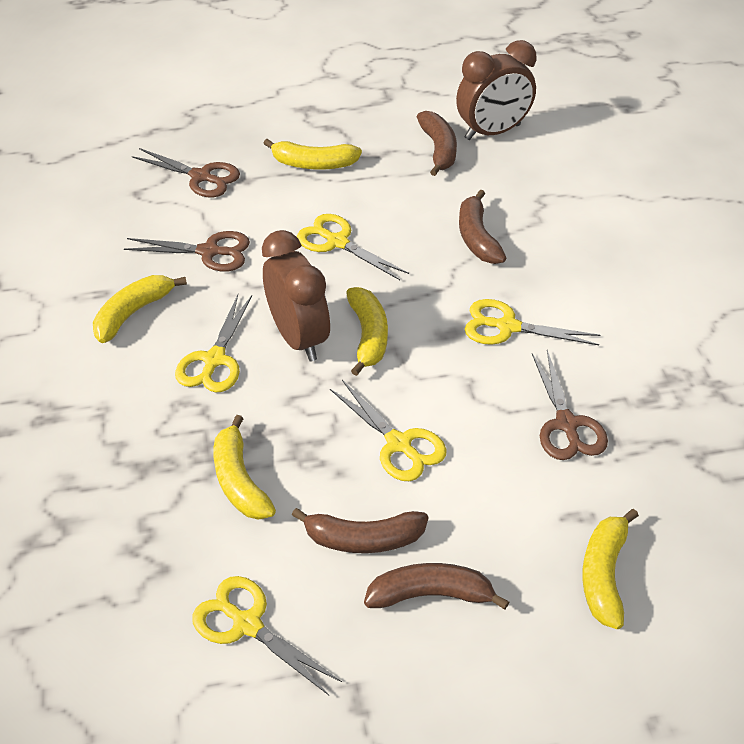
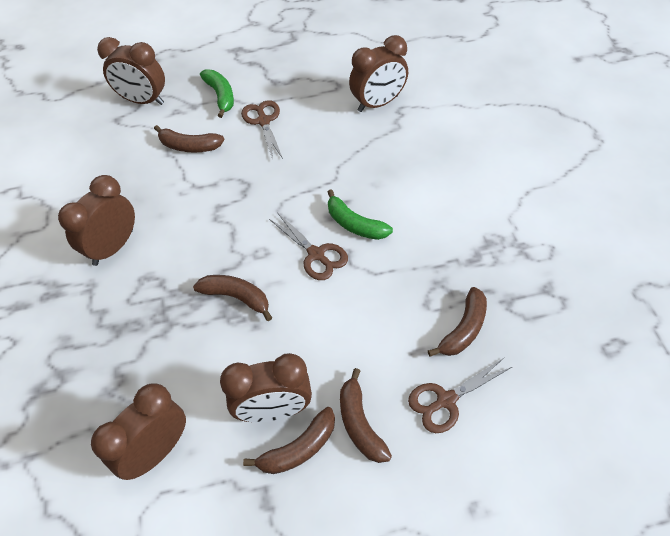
brown banana: 4 -> 5
brown clock: 2 -> 5
green banana: 0 -> 2
yellow banana: 5 -> 0
yellow scissors: 5 -> 0

